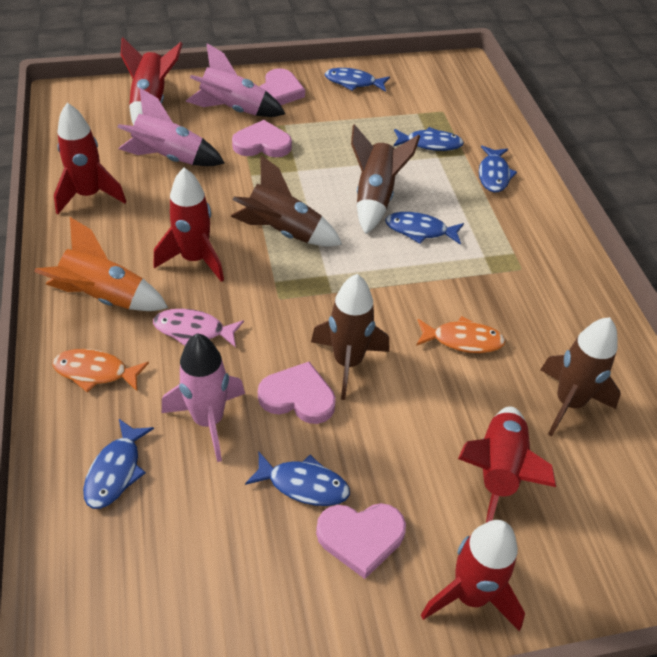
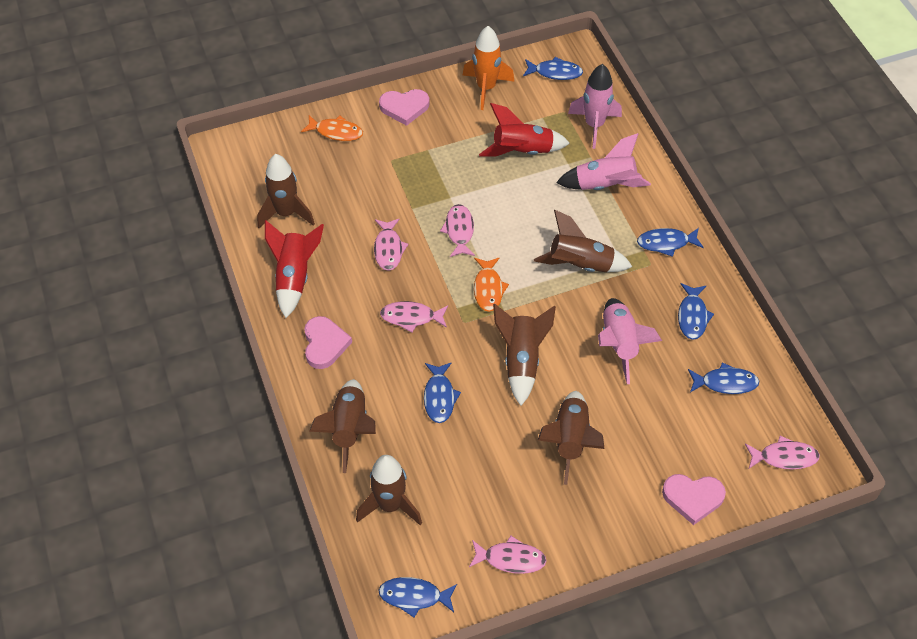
brown rocket: 4 -> 6
pink fish: 1 -> 5
pink heart: 4 -> 3
red rocket: 5 -> 2

